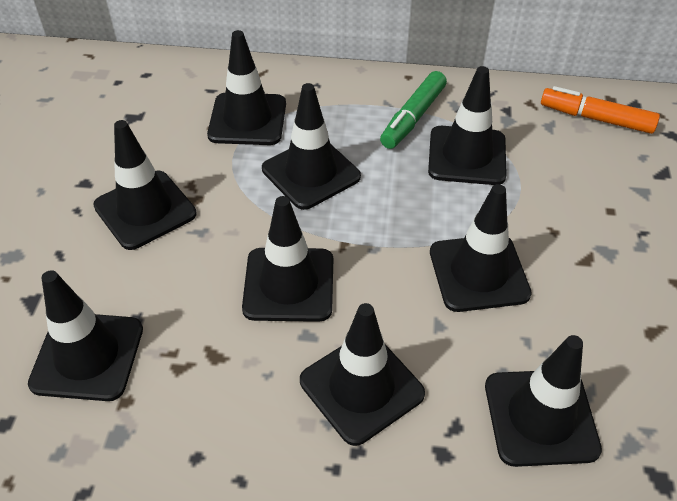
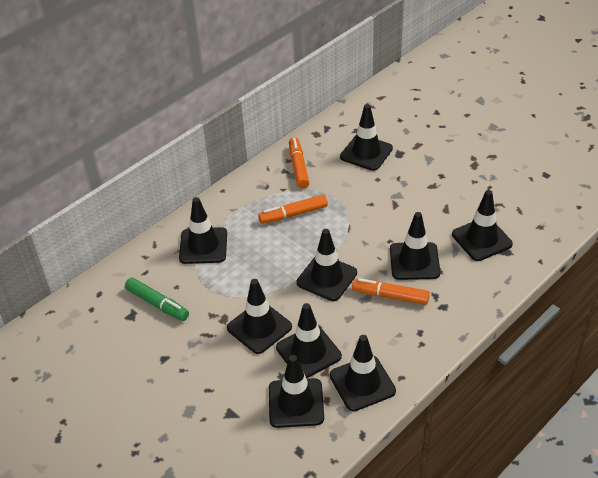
orange marker: 1 -> 3

